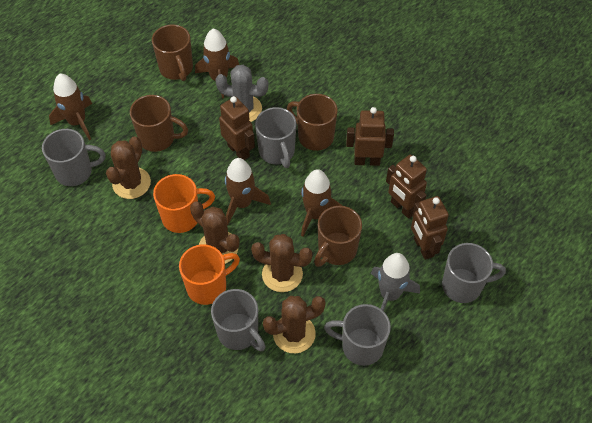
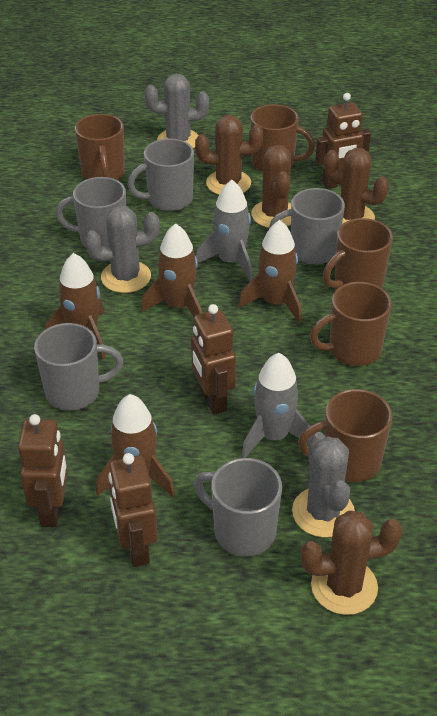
brown mug: 4 -> 5
grey cactus: 1 -> 3
grey rocket: 1 -> 2
orange mug: 2 -> 0

